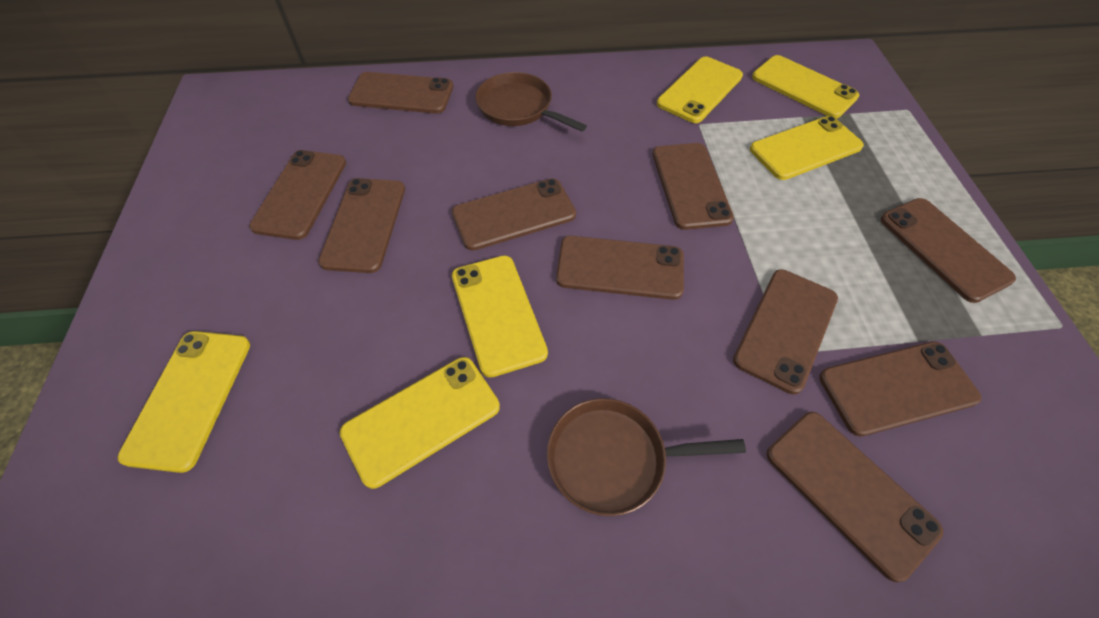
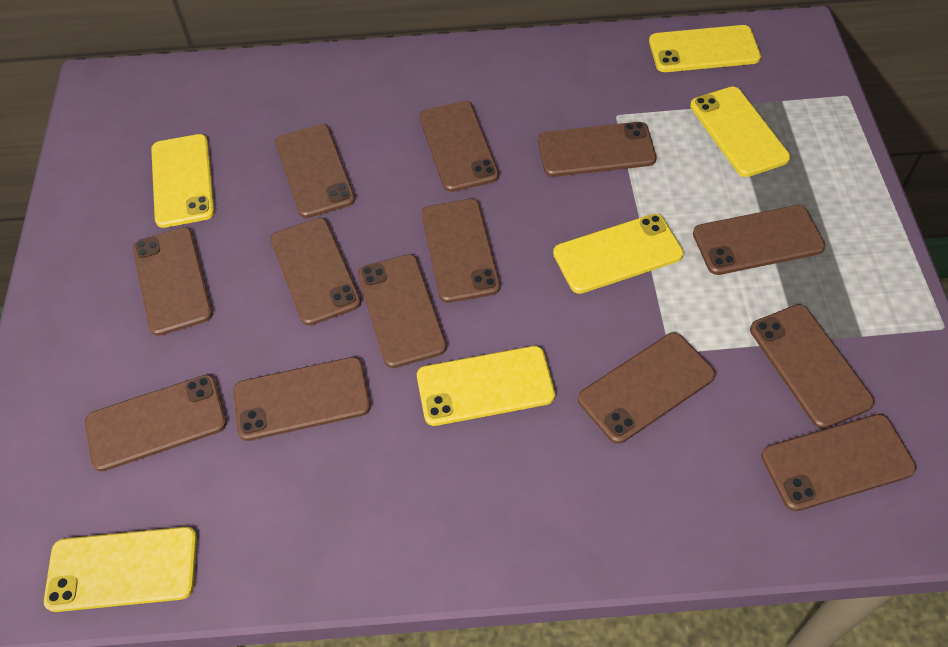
brown pan: 2 -> 0
brown phone: 10 -> 13

